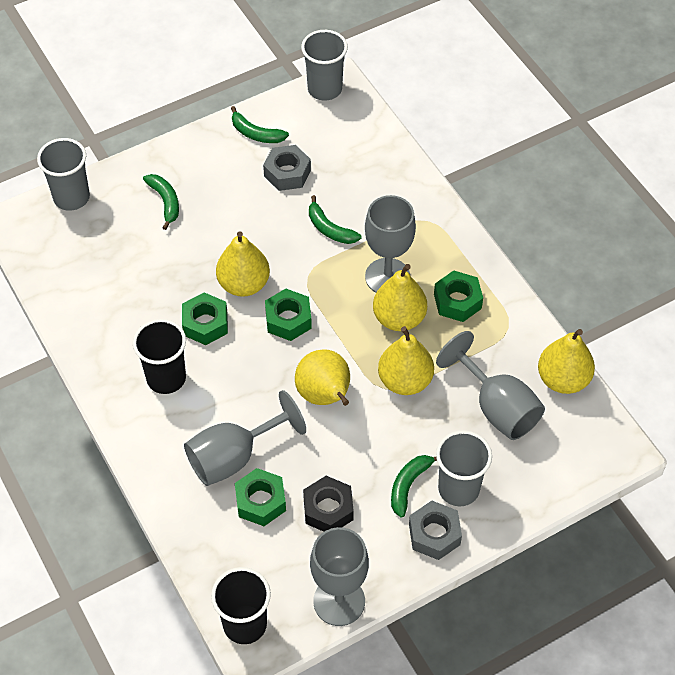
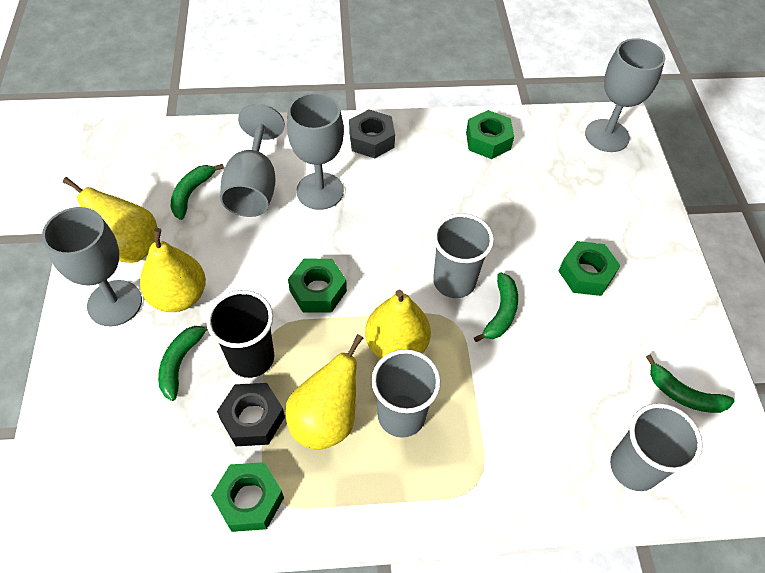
black cup: 2 -> 1
grey nut: 2 -> 1
yellow pear: 5 -> 4

